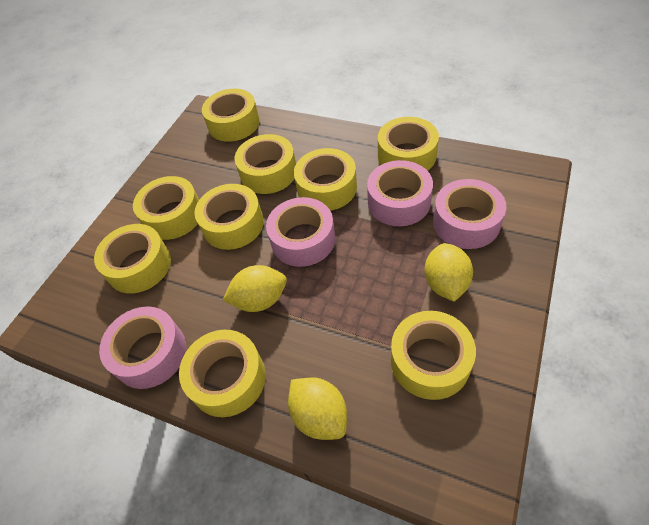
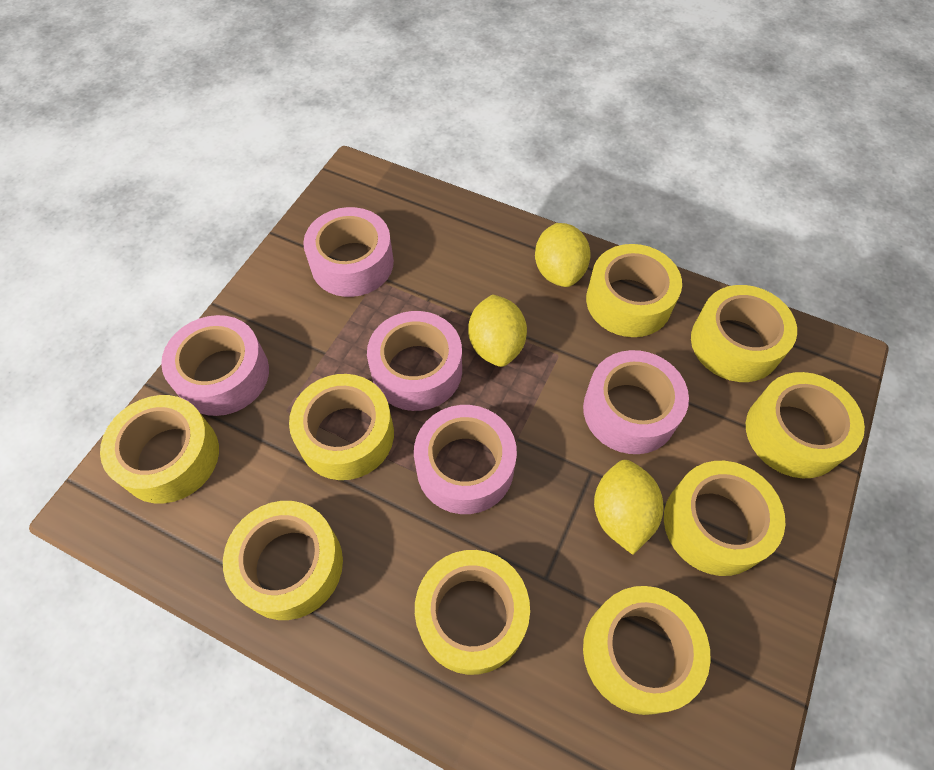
pink tape: 4 -> 5

